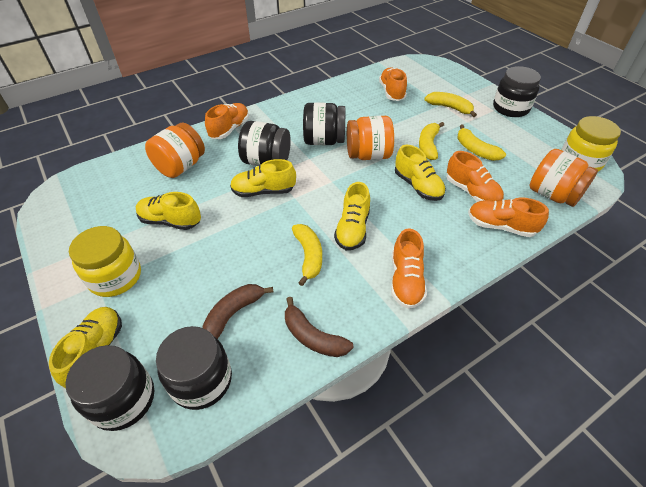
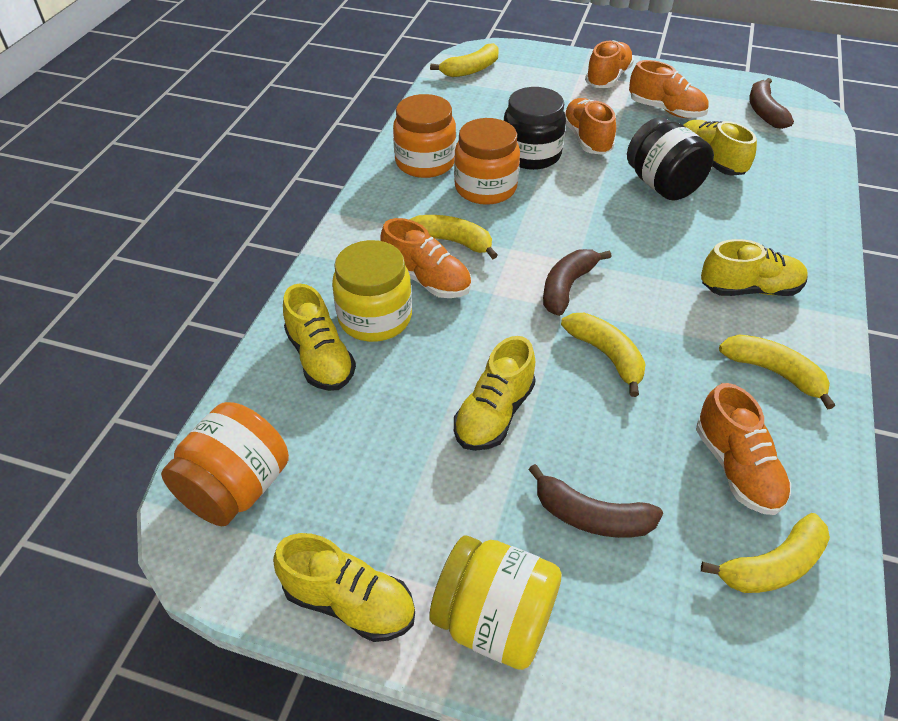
black jar: 5 -> 2
brown banana: 2 -> 3
yellow banana: 4 -> 5

